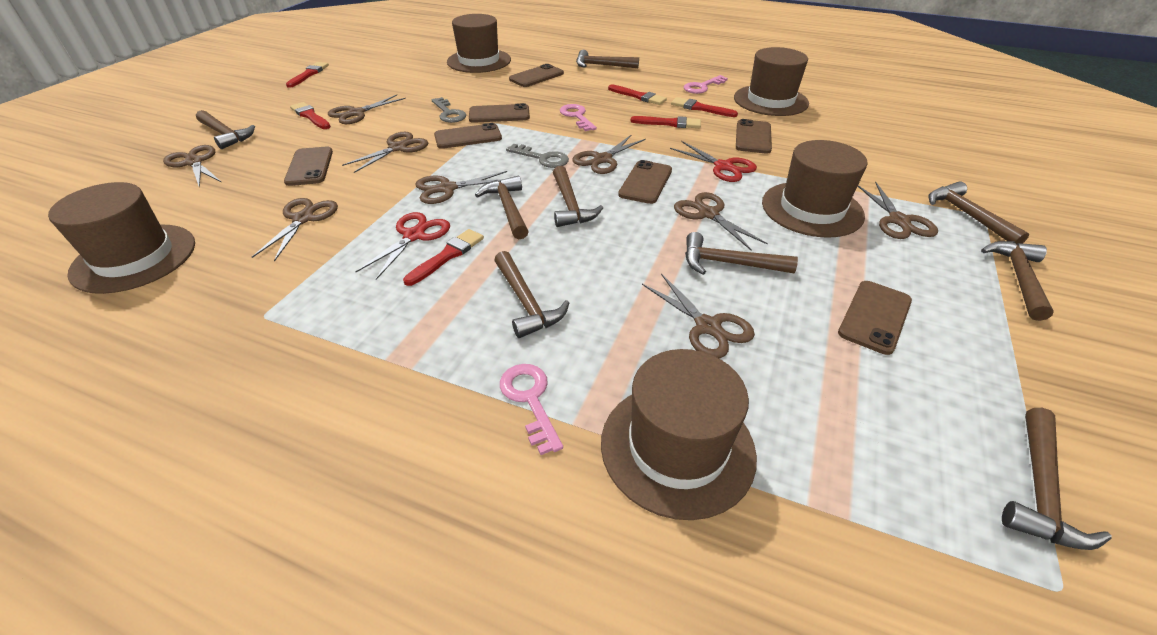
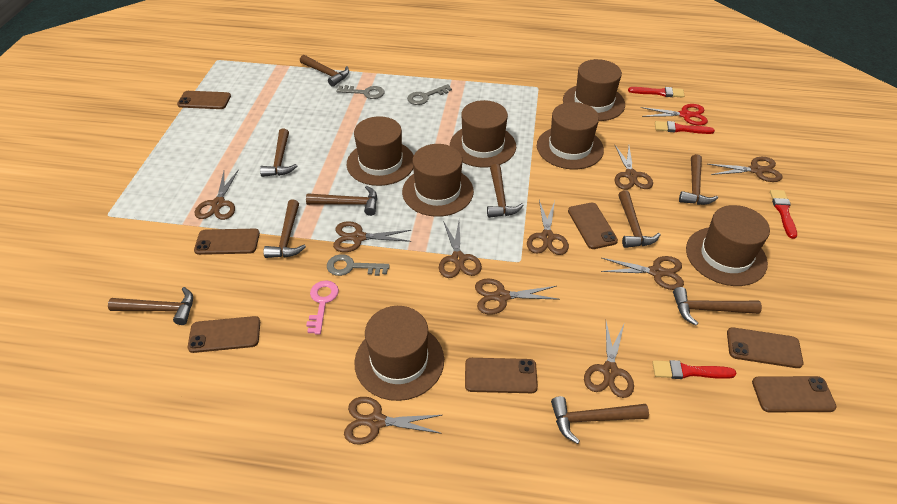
brown hammer: 9 -> 10
brown hat: 5 -> 7
brown scissors: 9 -> 10
grey key: 2 -> 3
pink key: 3 -> 1
red brush: 6 -> 4
red scissors: 2 -> 1

